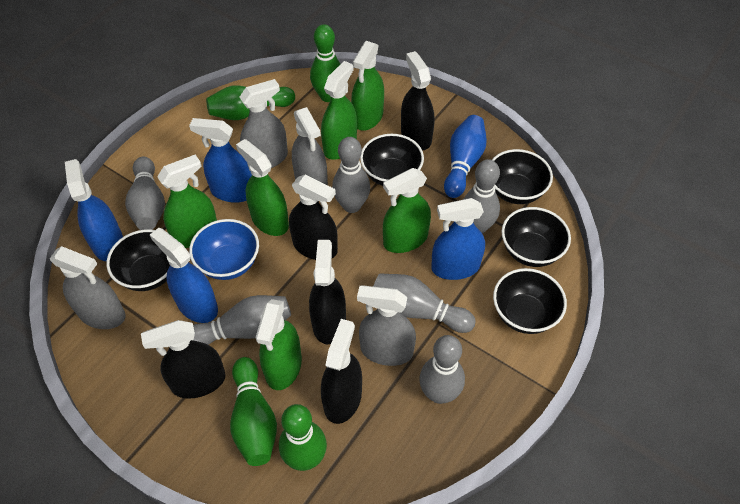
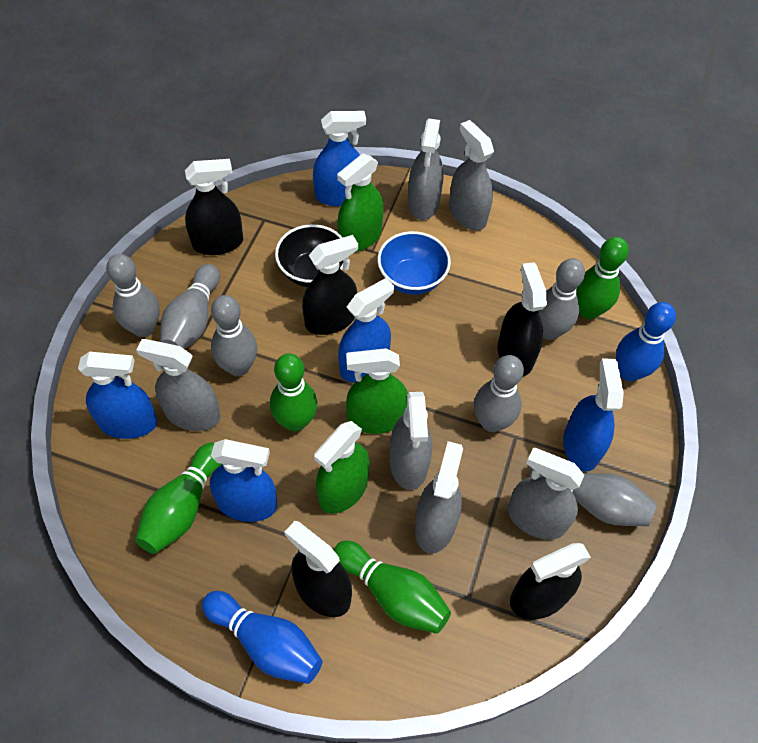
black bowl: 5 -> 1
blue bowling pin: 1 -> 2
blue spray bottle: 4 -> 5
green spray bottle: 6 -> 3
grey spray bottle: 4 -> 6

